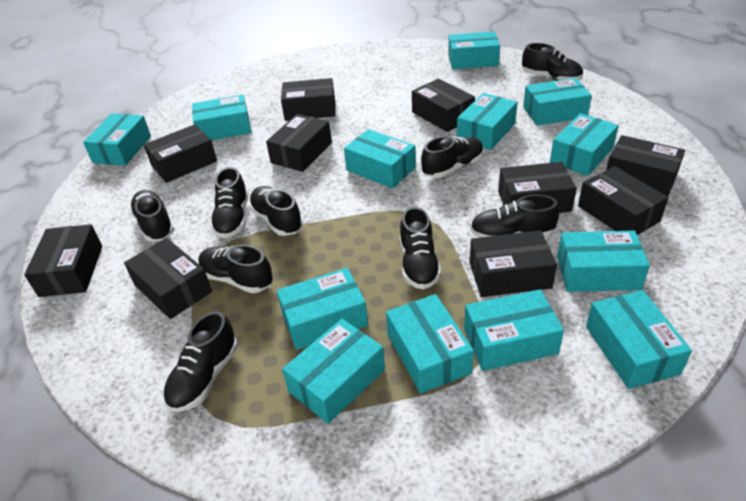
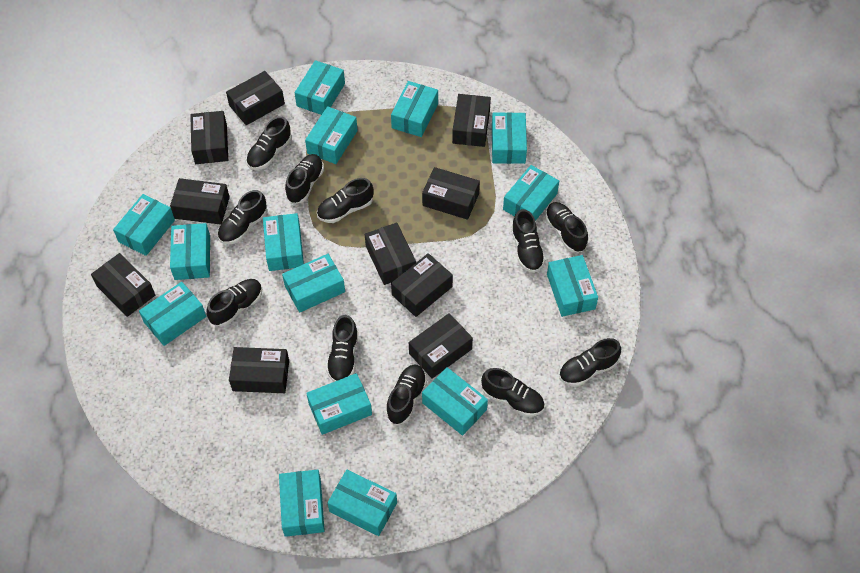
black shoe: 9 -> 11
turquoise box: 13 -> 15

